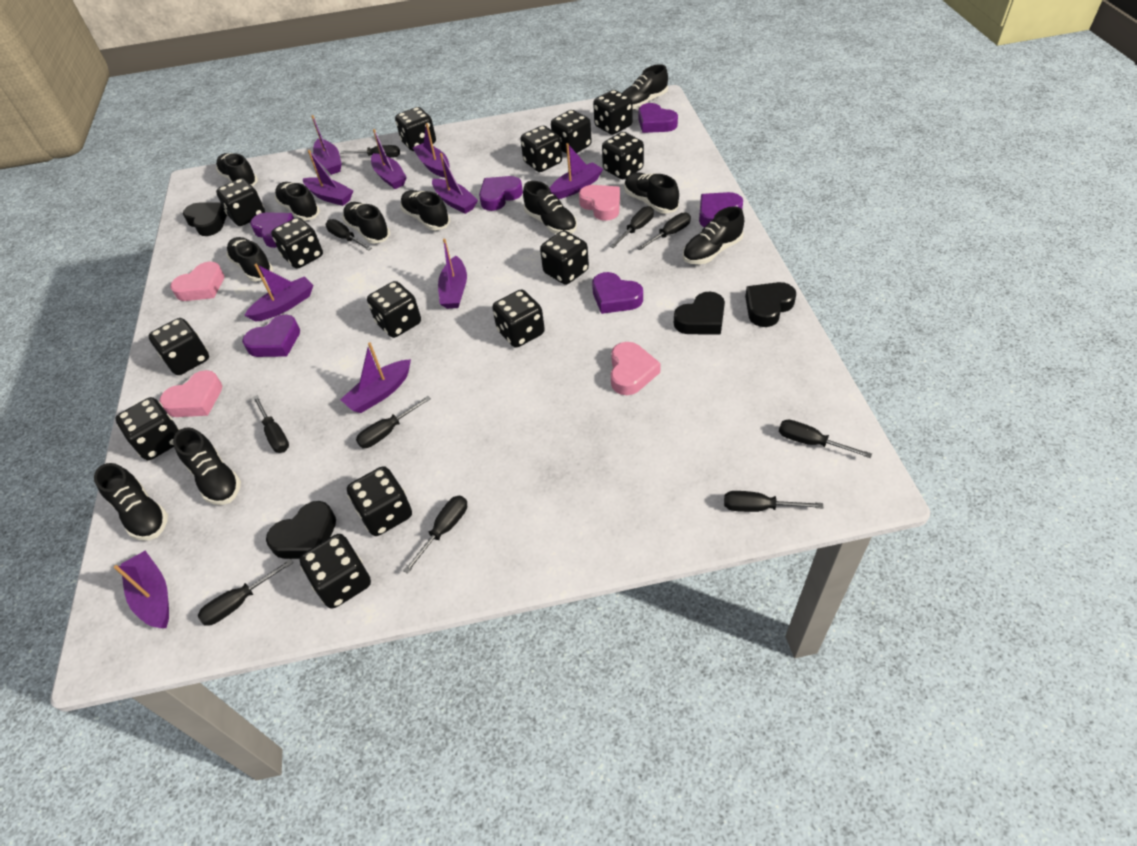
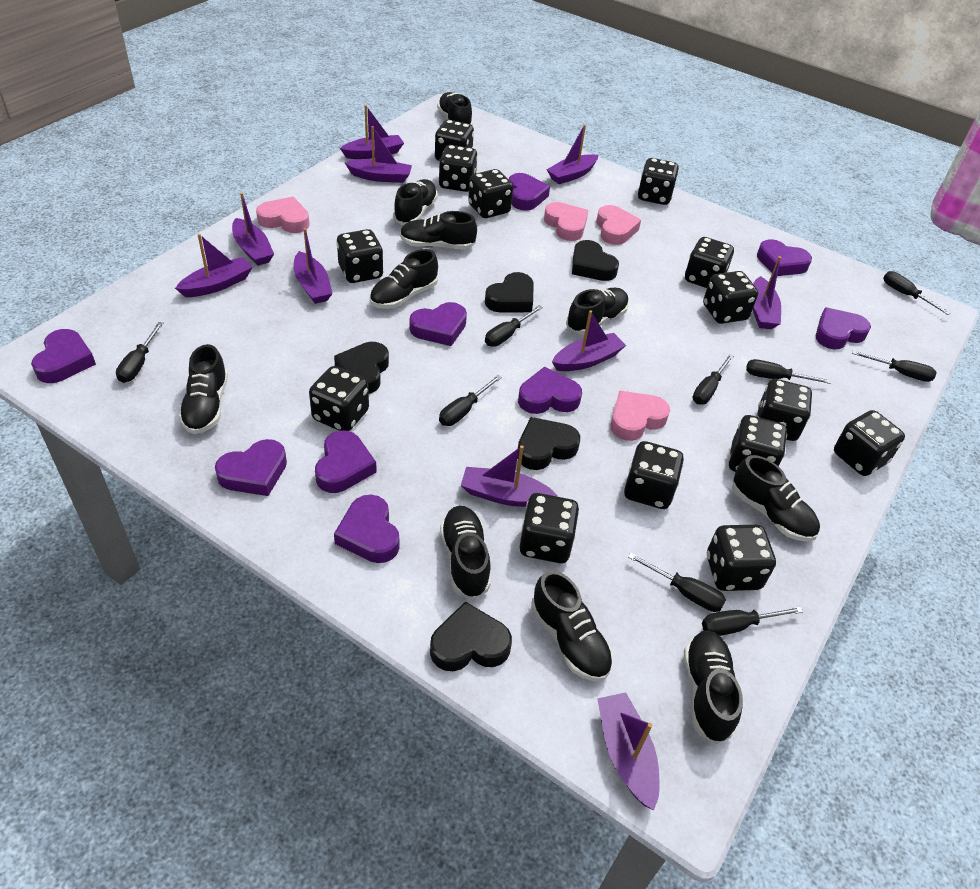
black heart: 4 -> 5
black screwdriver: 10 -> 9
black shoe: 11 -> 10
purple heart: 6 -> 9

